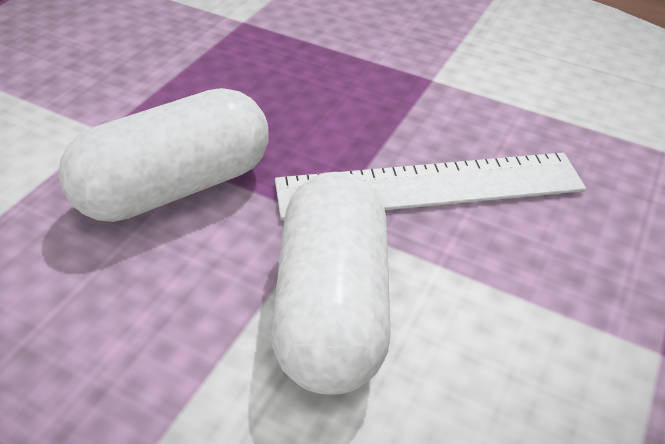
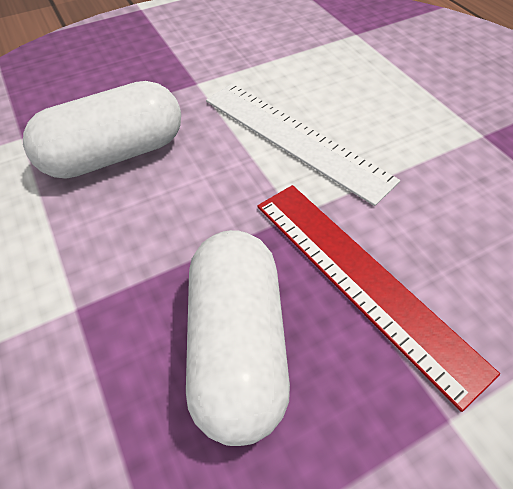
red ruler: 0 -> 1

